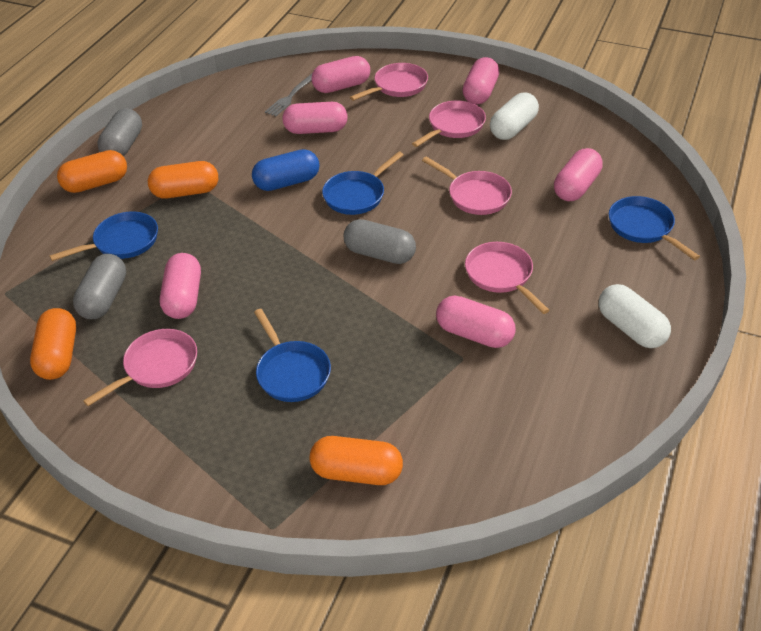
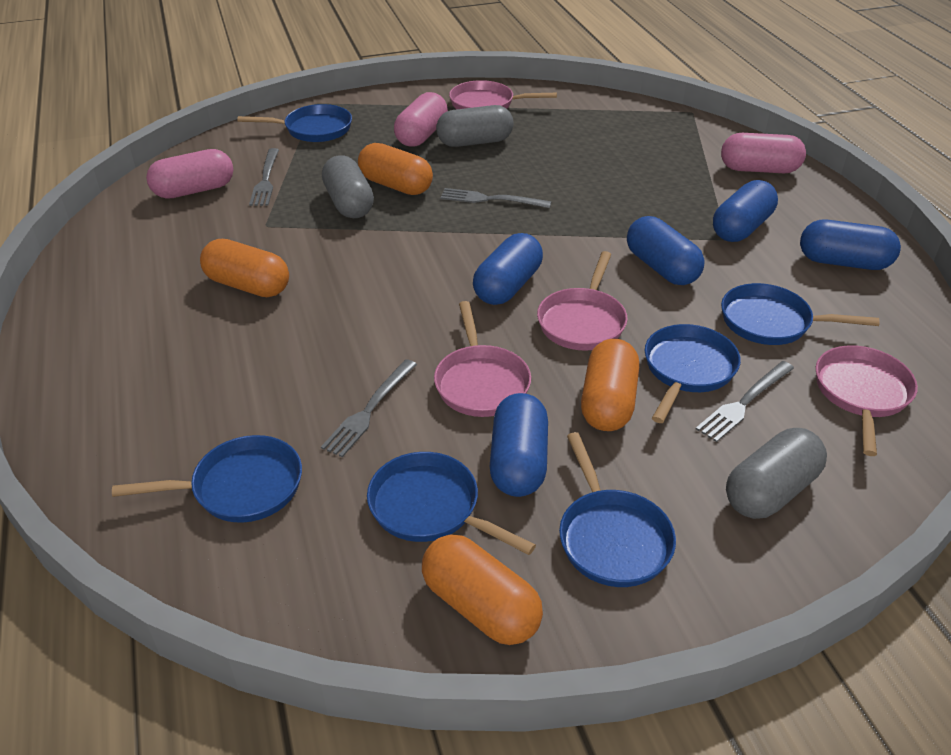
blue capsule: 1 -> 5
blue pan: 4 -> 6
grey fork: 1 -> 4
pink capsule: 6 -> 3
pink pan: 5 -> 4
white capsule: 2 -> 0

